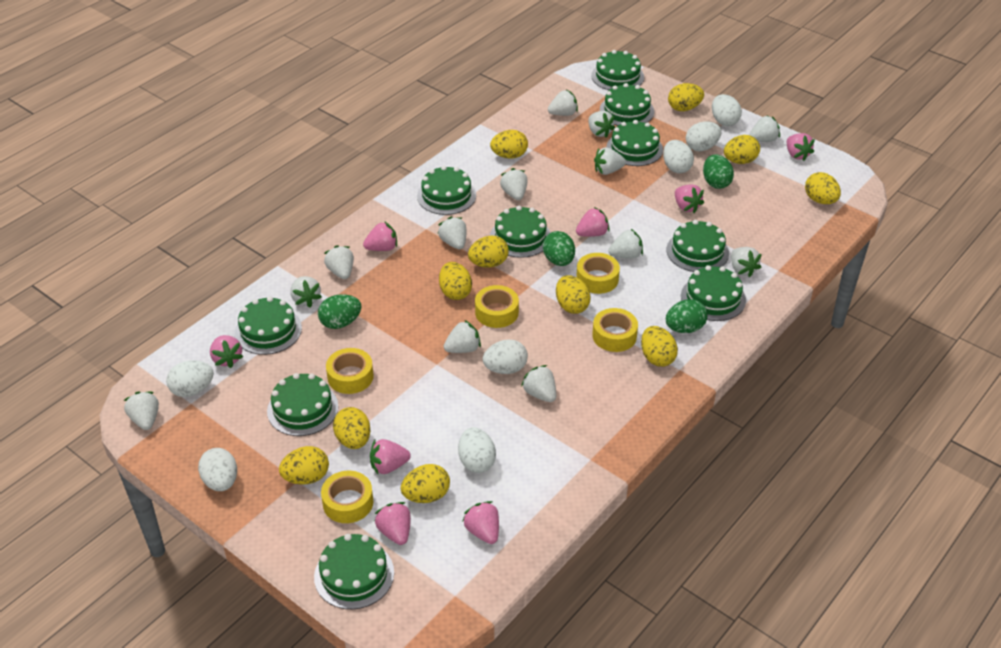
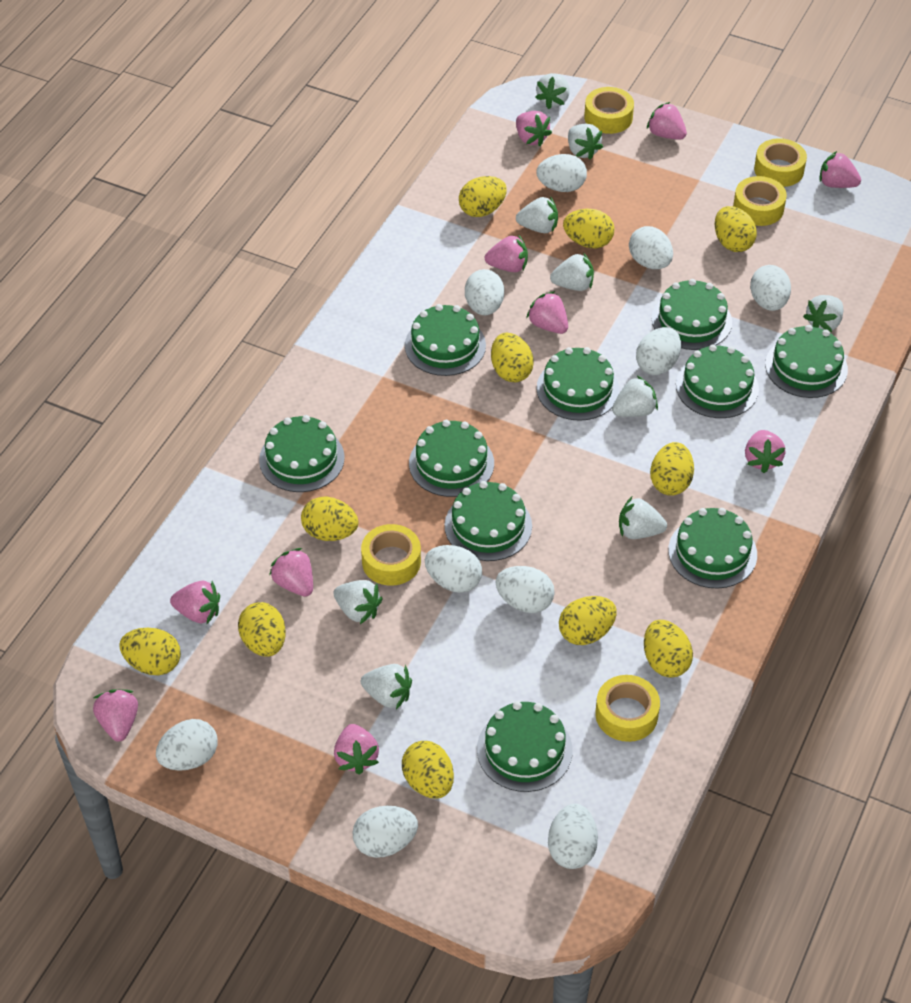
green egg: 4 -> 0
pink strawberry: 8 -> 10
white egg: 7 -> 10
white strawberry: 13 -> 9

